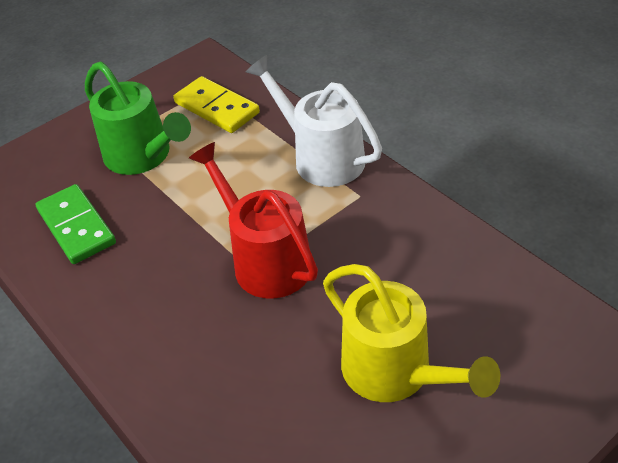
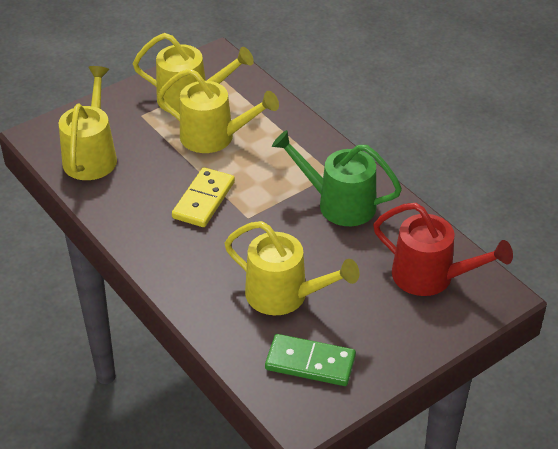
white watering can: 1 -> 0
yellow watering can: 1 -> 4

